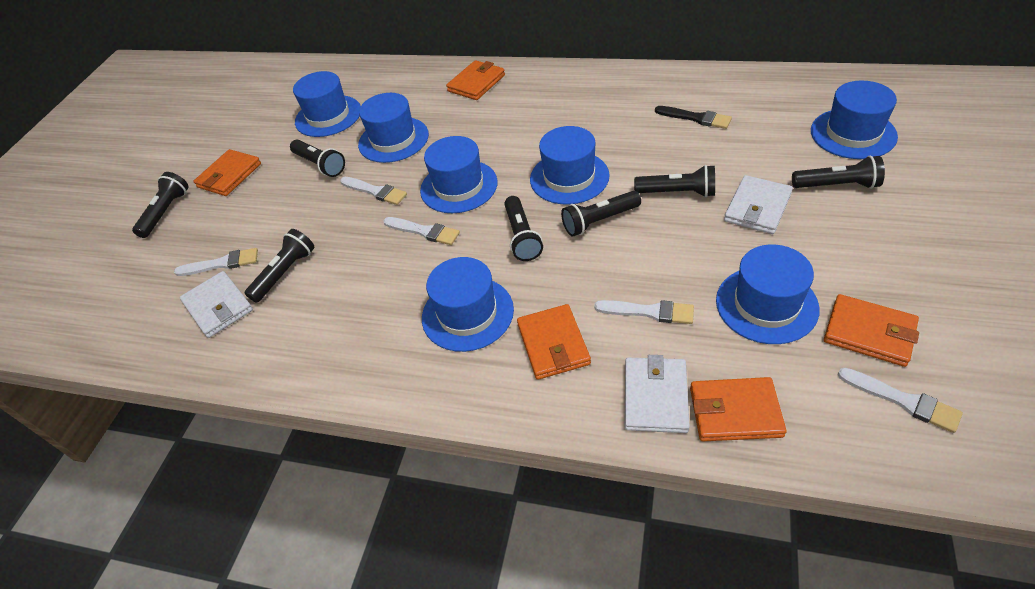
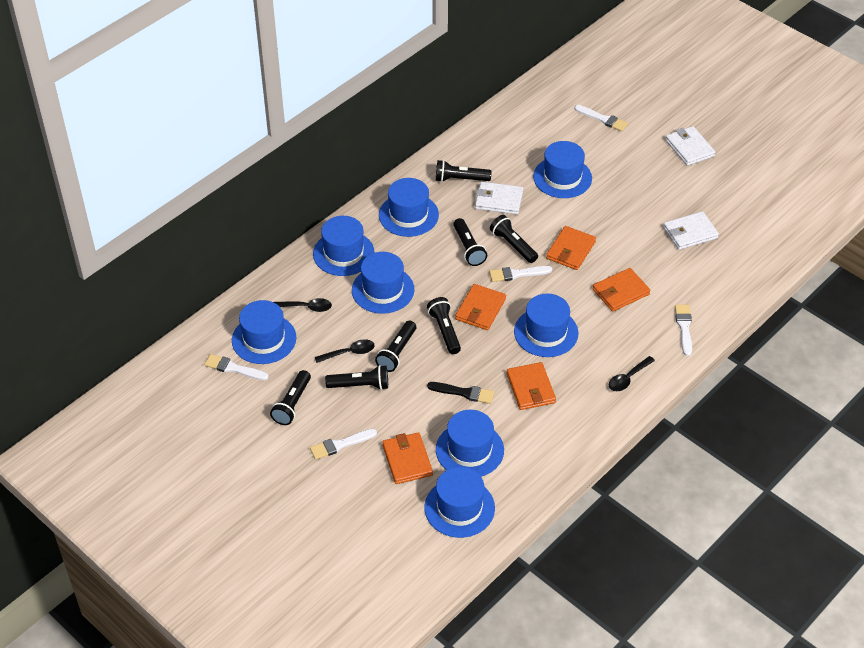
black spoon: 0 -> 3
blue hat: 7 -> 8

